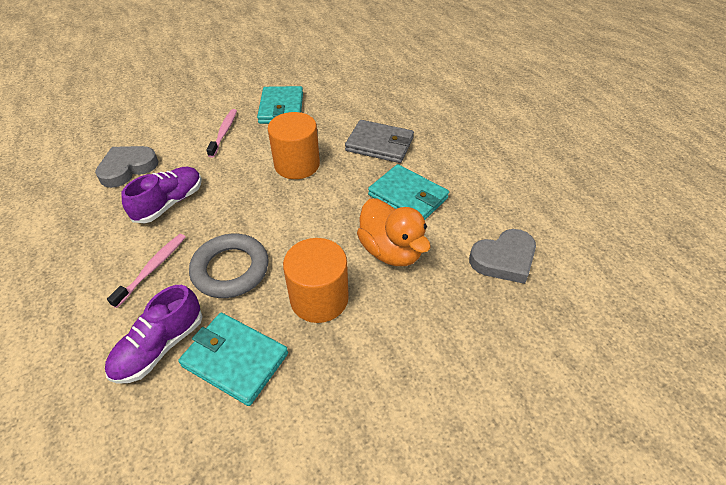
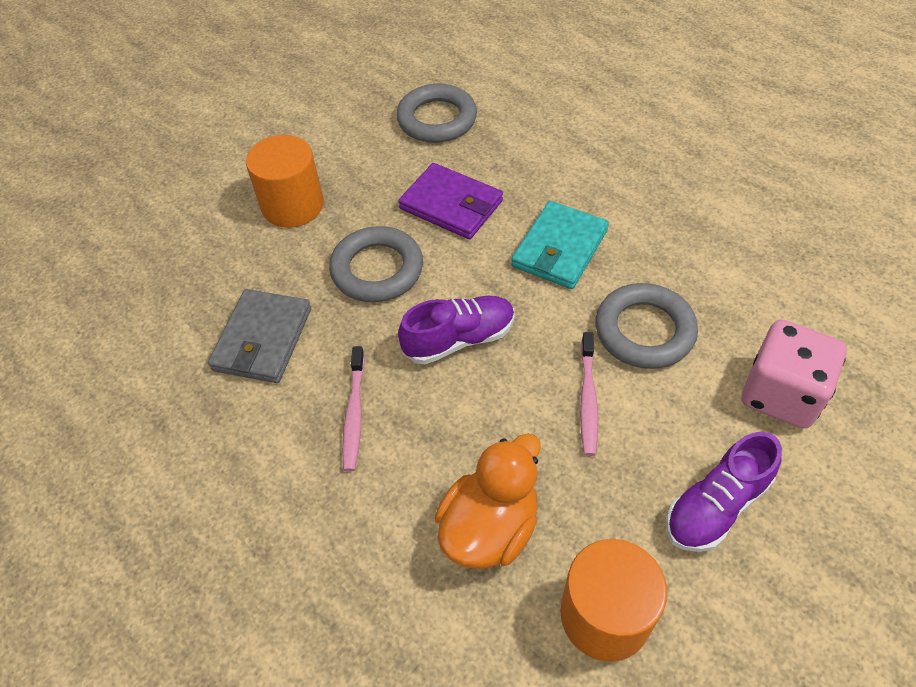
grey heart: 2 -> 0
grey ring: 1 -> 3
pink dice: 0 -> 1
purple wallet: 0 -> 1
turquoise wallet: 3 -> 1

